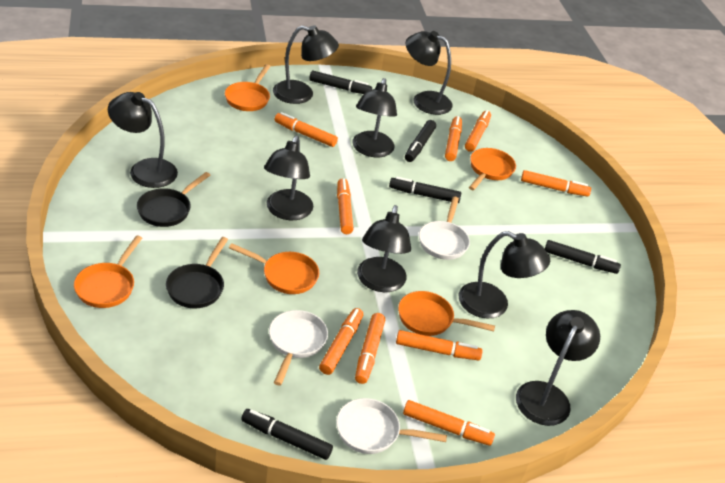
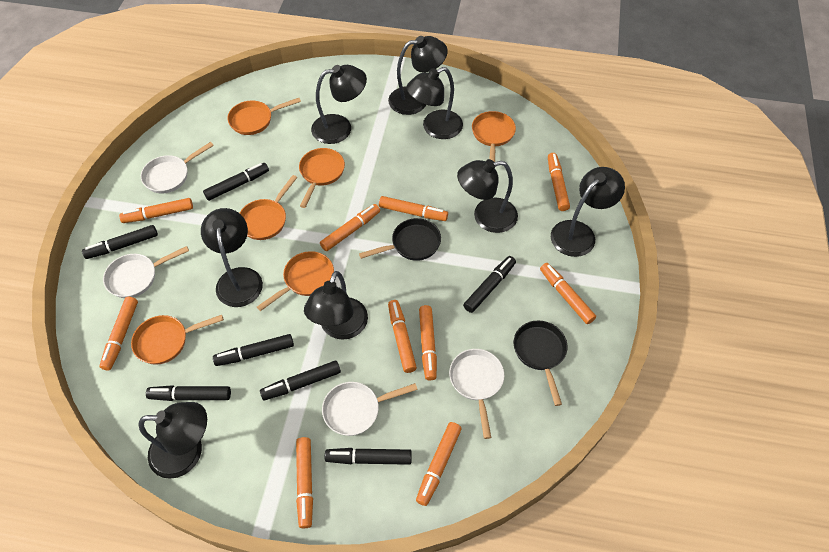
black marker: 5 -> 7
orange marker: 9 -> 10
orange pan: 5 -> 6
white pan: 3 -> 4

